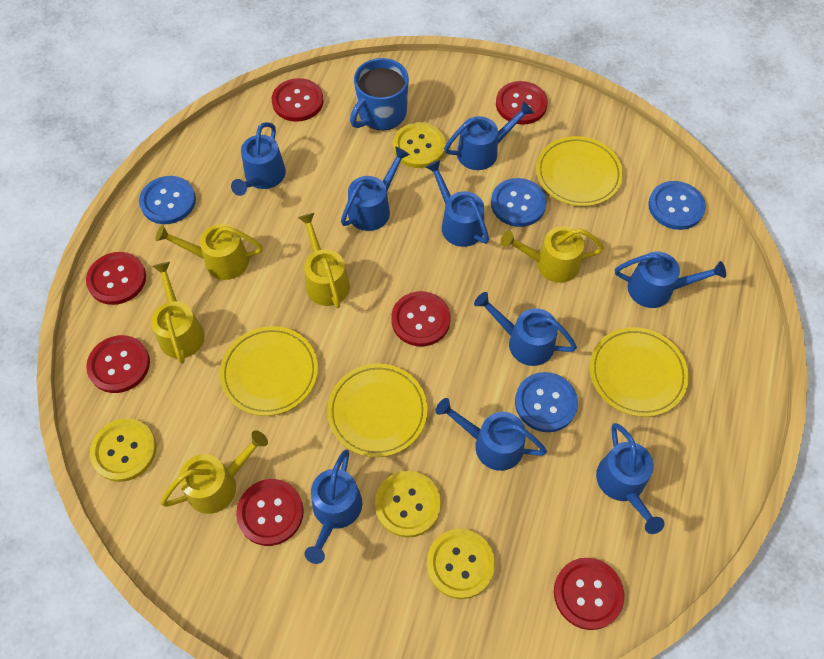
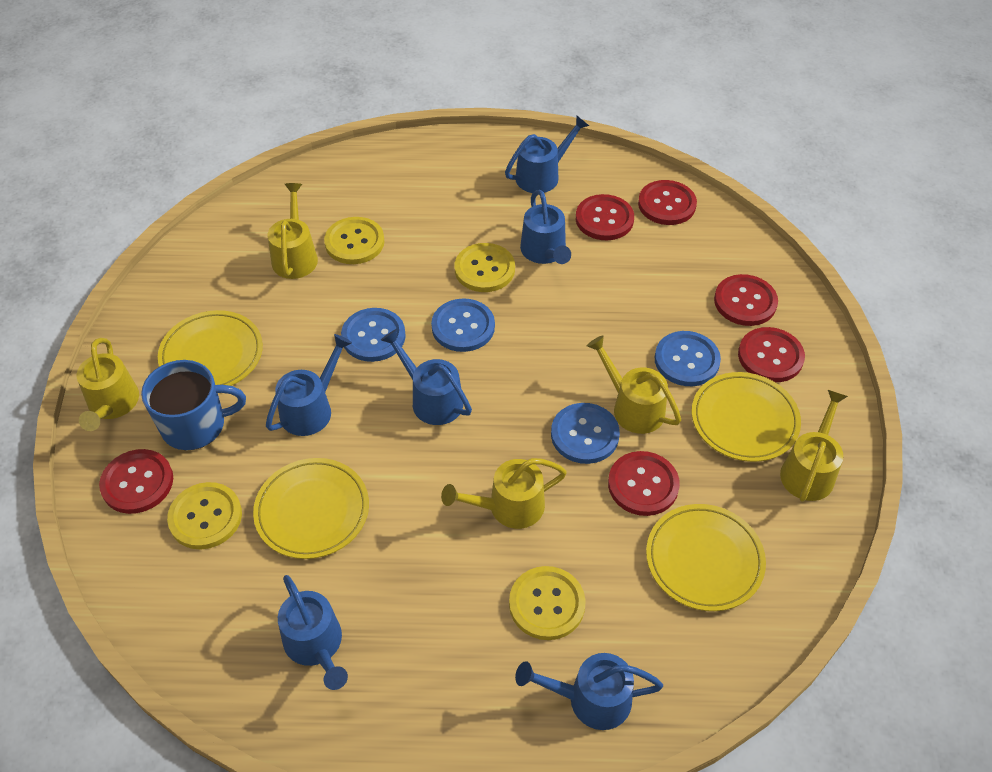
blue watering can: 9 -> 6
red button: 7 -> 6

